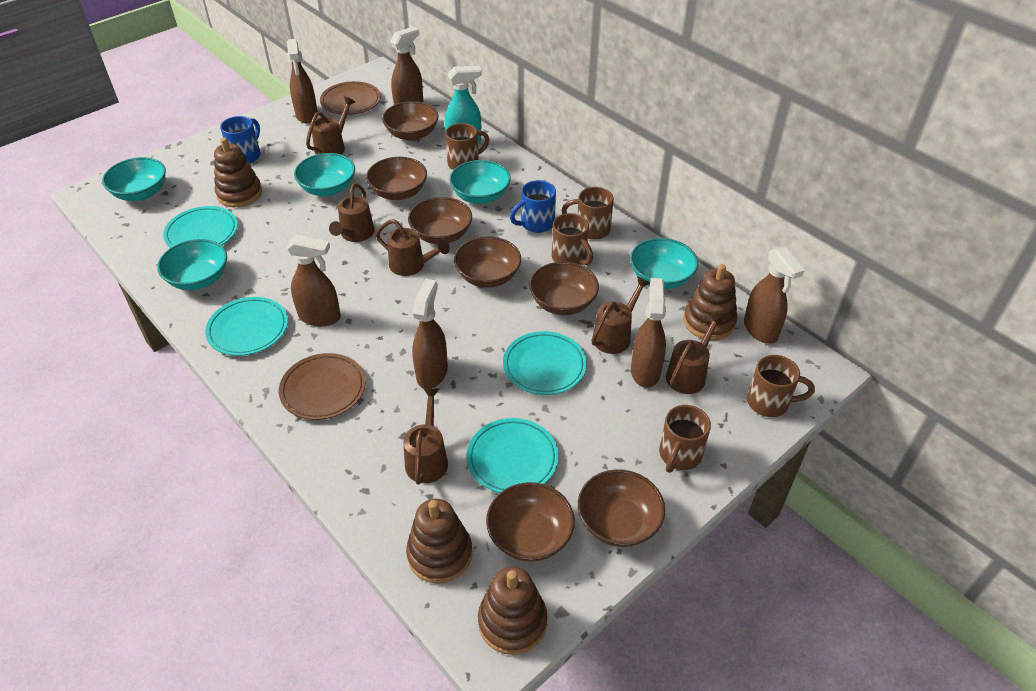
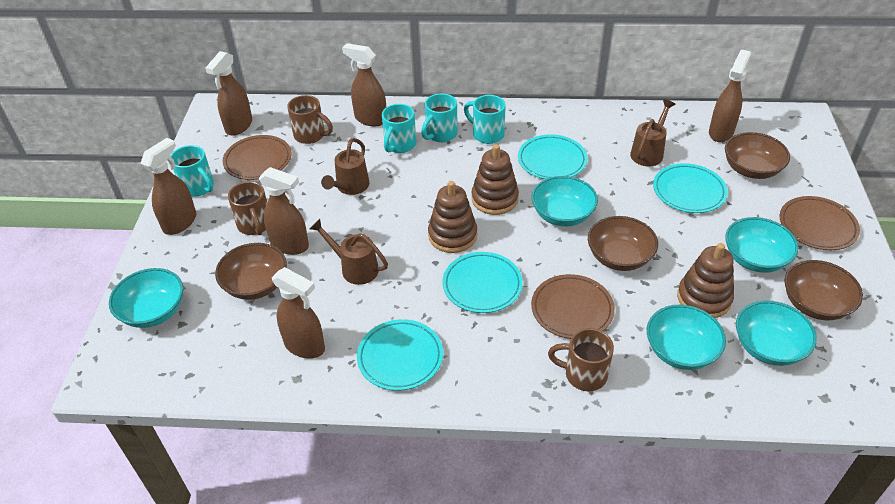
blue mug: 2 -> 0
brown bowl: 7 -> 4
brown mug: 5 -> 3
brown plate: 2 -> 3
brown stacking toy: 4 -> 3
brown watering can: 6 -> 3
turquoise mug: 0 -> 4
turquoise spray bottle: 1 -> 0

